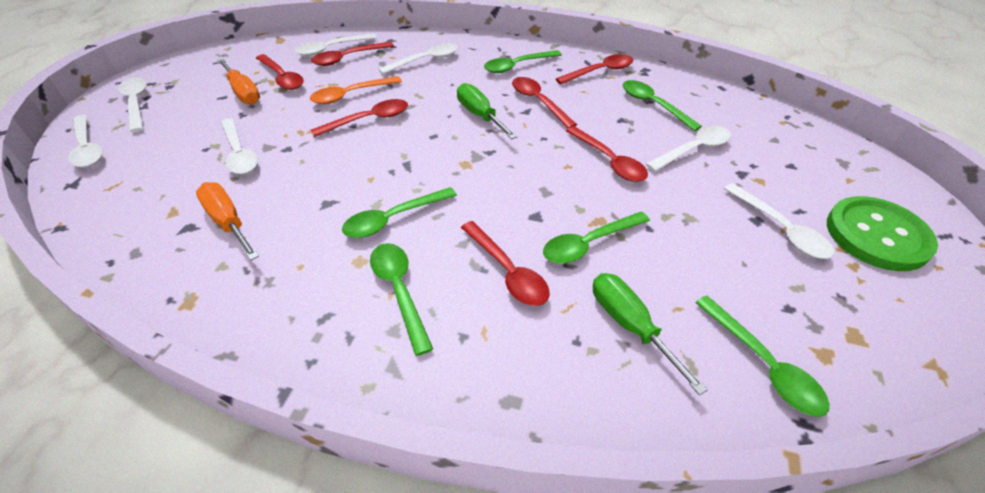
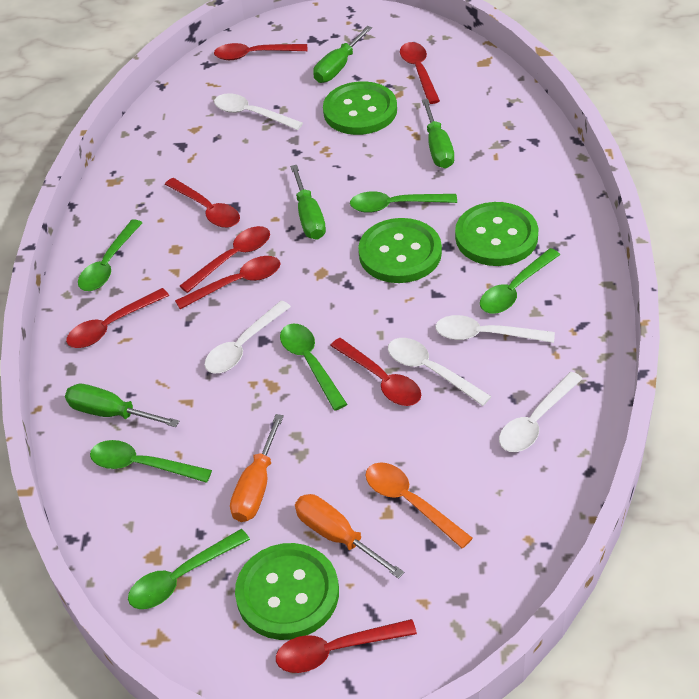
green button: 1 -> 4
green screwdriver: 2 -> 4
red spoon: 7 -> 8
white spoon: 7 -> 5

